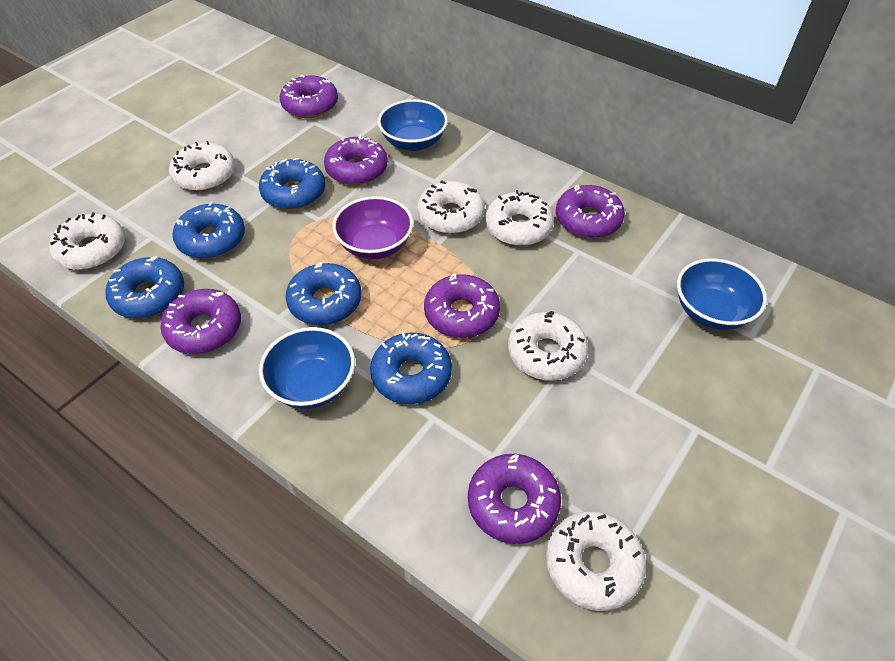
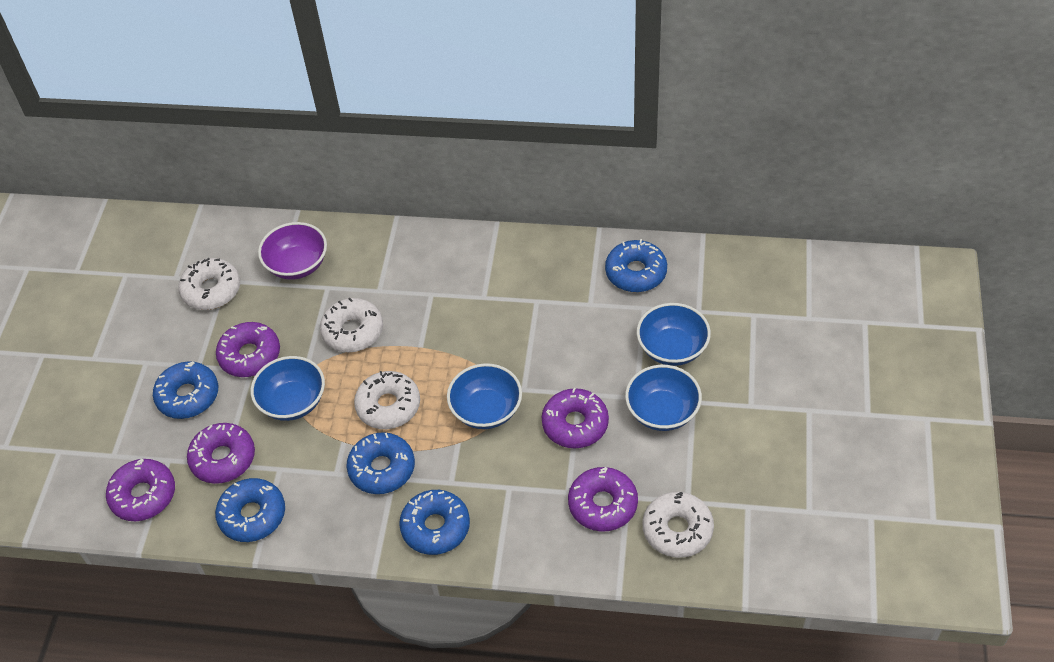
blue bowl: 3 -> 4
purple donut: 6 -> 5
white donut: 6 -> 4

